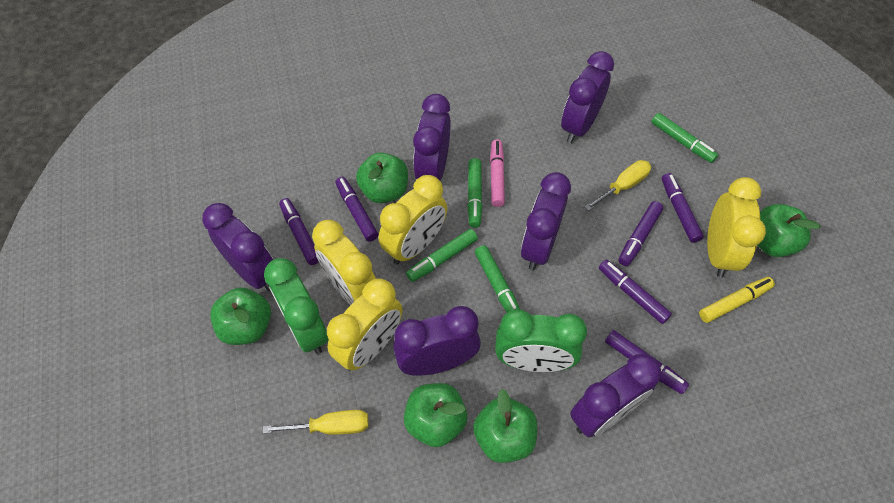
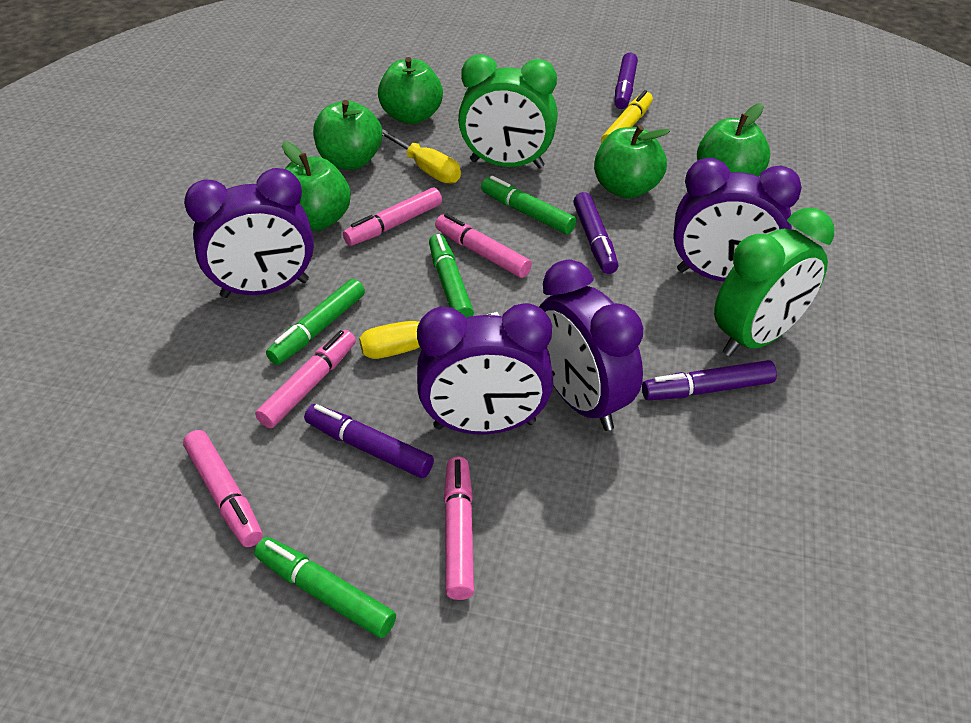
pink marker: 1 -> 5
purple clock: 6 -> 4
purple marker: 6 -> 4
yellow clock: 4 -> 0

